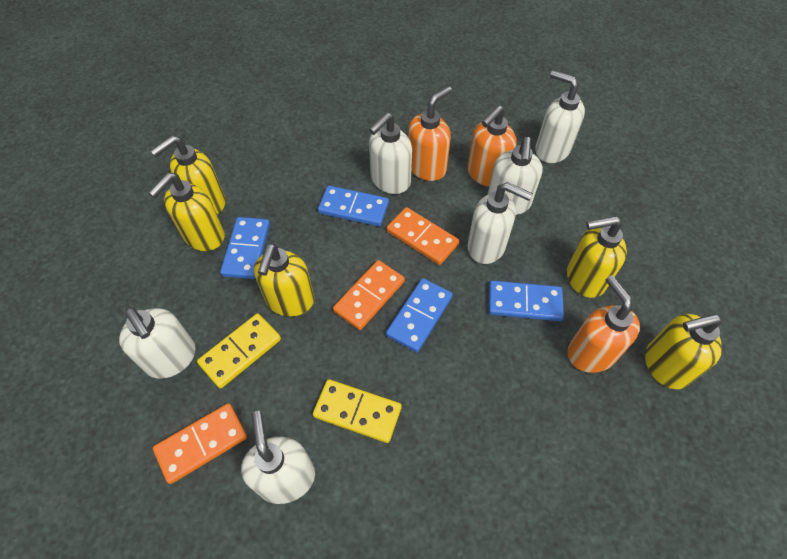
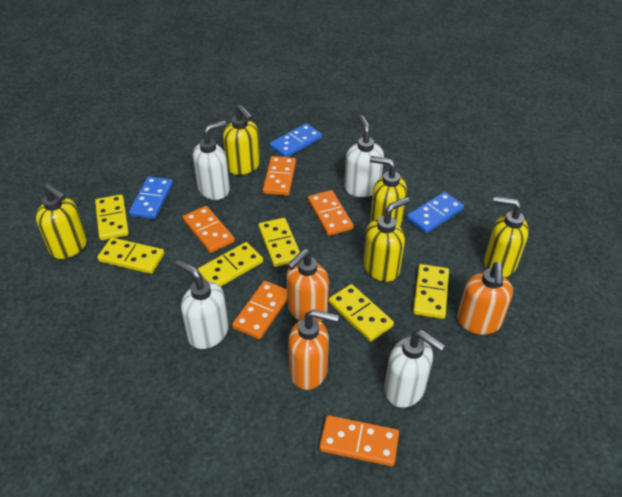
blue domino: 4 -> 3
orange domino: 3 -> 5
white soap dispenser: 6 -> 4
yellow domino: 2 -> 6

